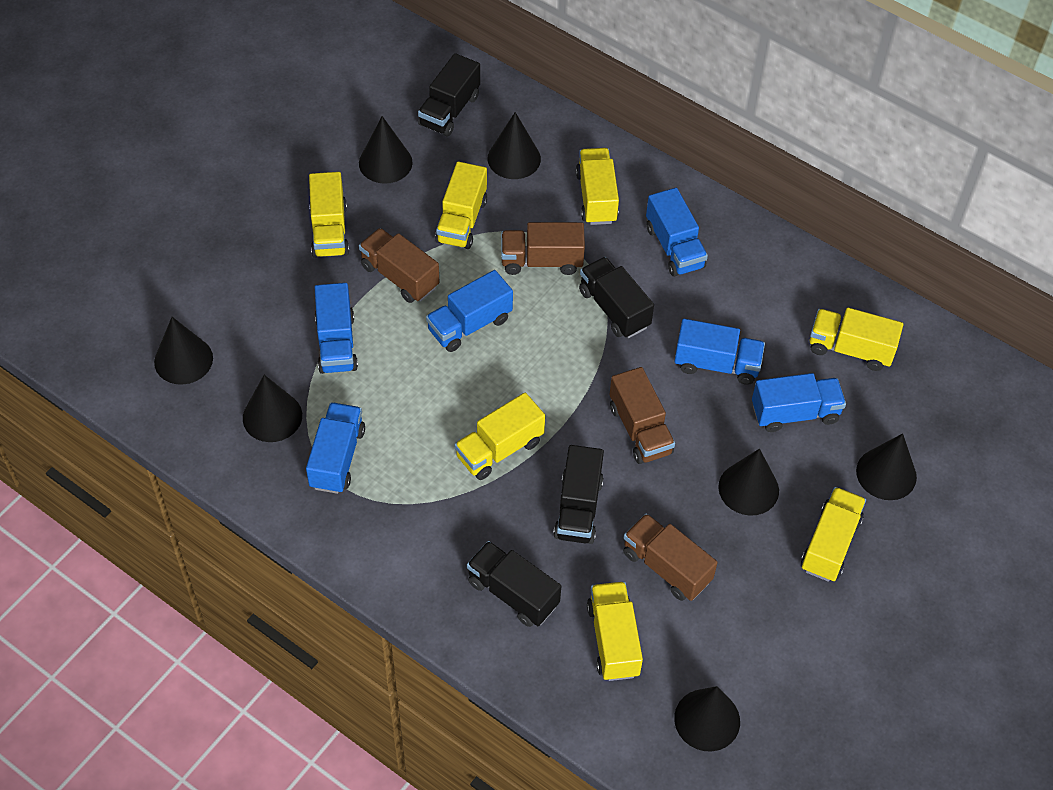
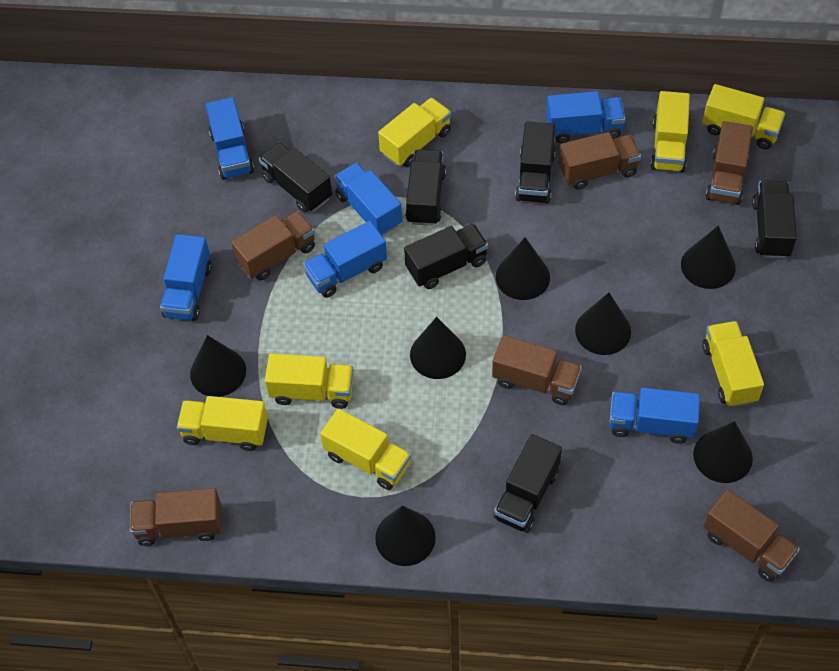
black truck: 4 -> 6
brown truck: 4 -> 6

